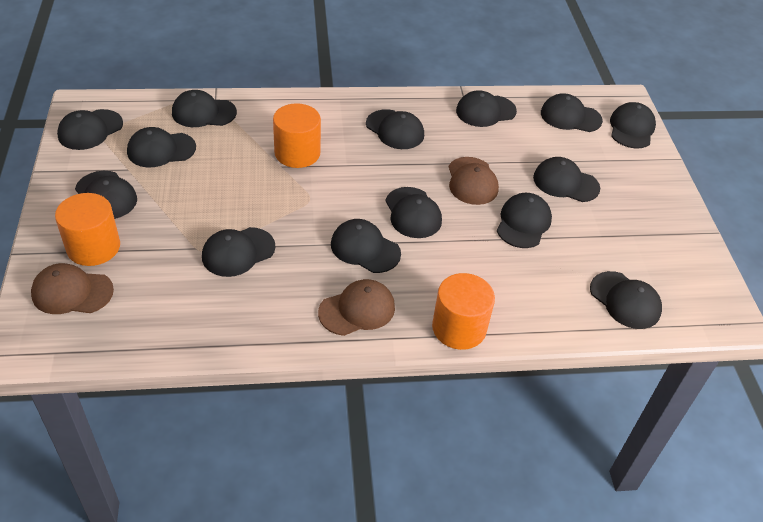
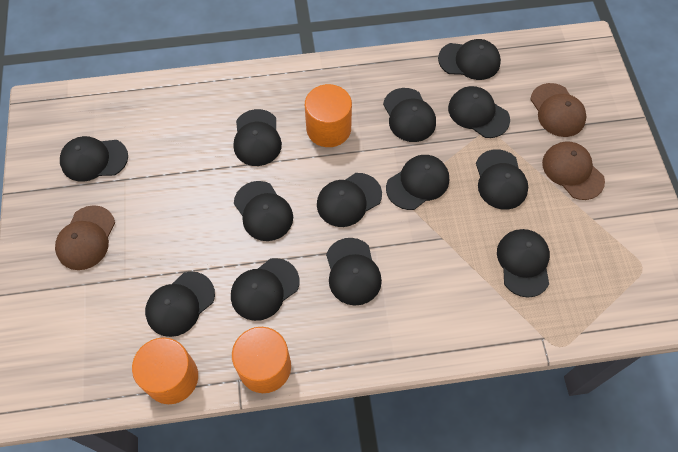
black cap: 14 -> 13

